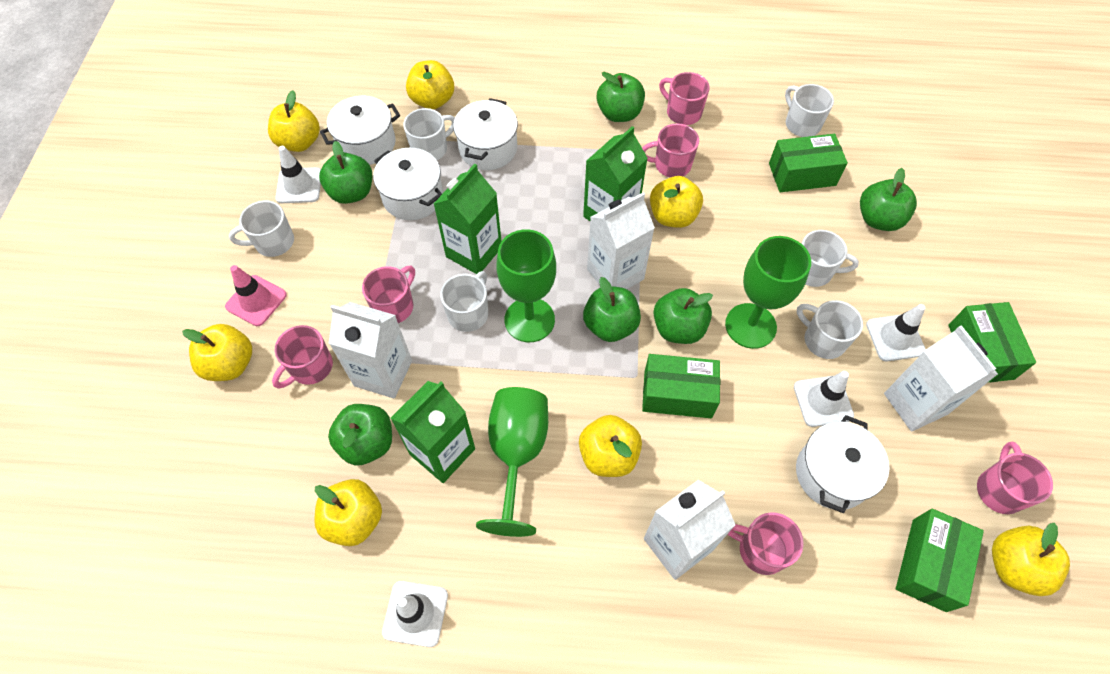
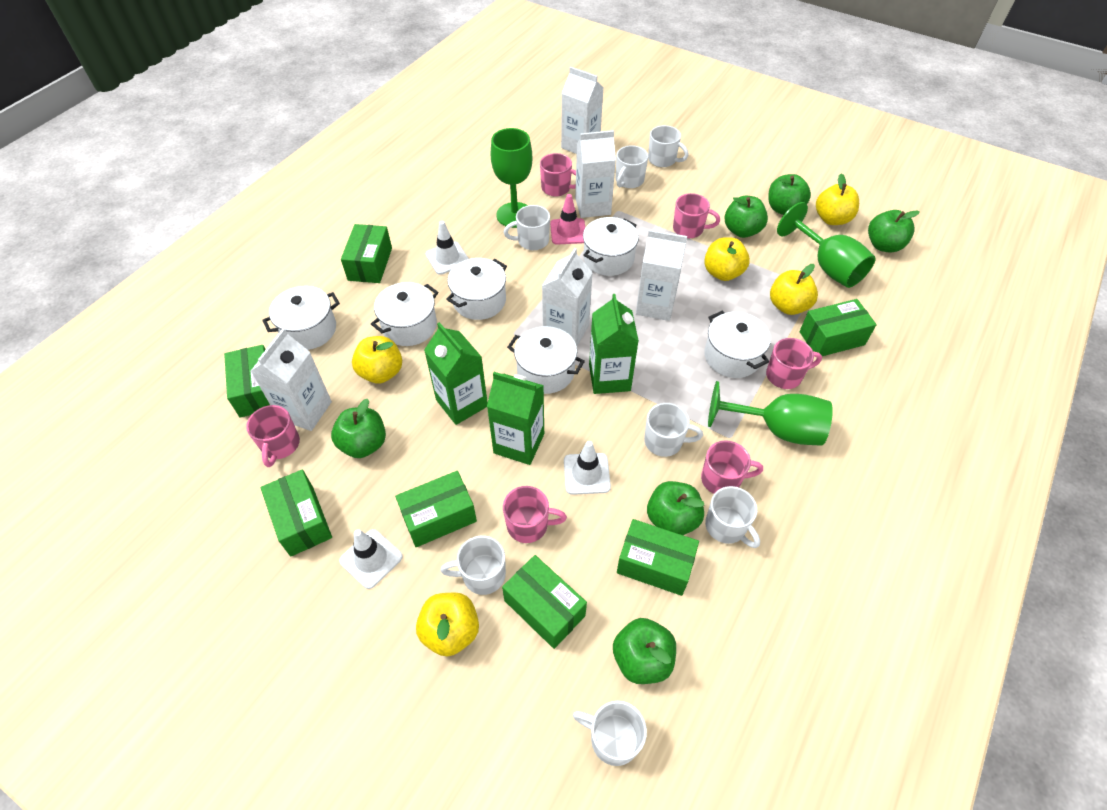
green box: 4 -> 7
white carton: 4 -> 5
white mug: 6 -> 7
white pot: 4 -> 6
white traffic cone: 4 -> 3
yellow apple: 7 -> 5

